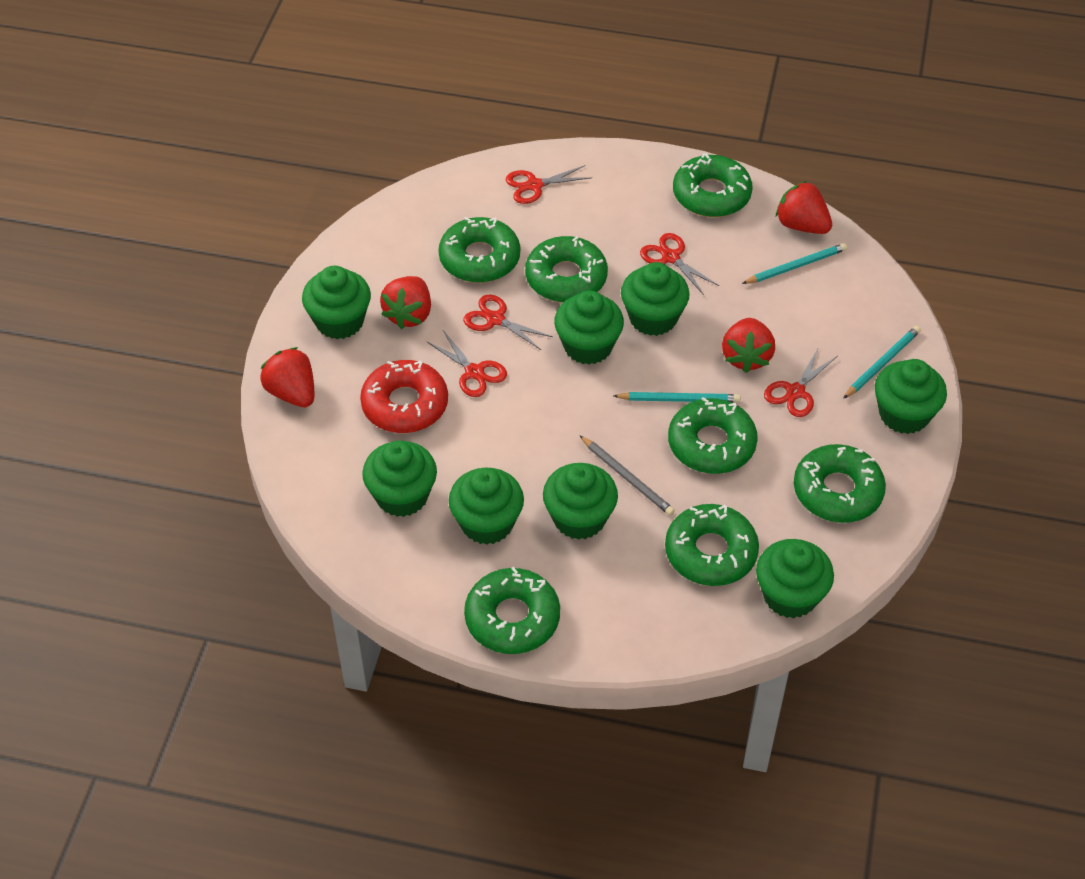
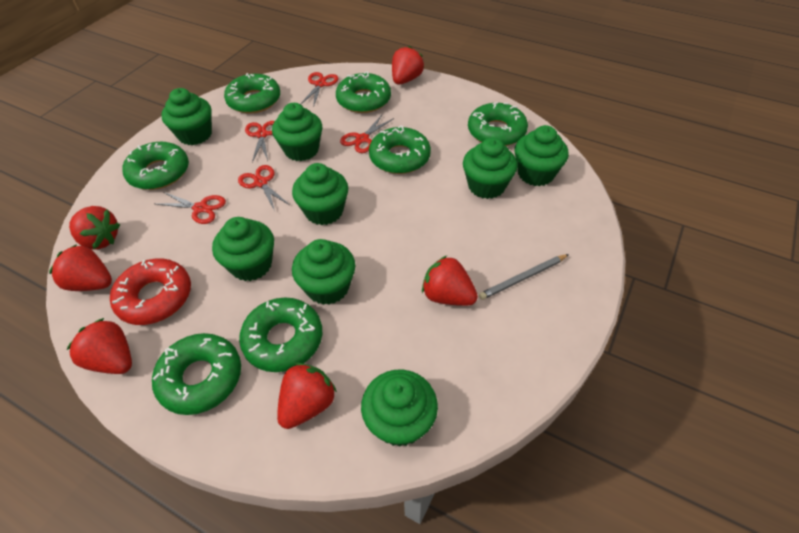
red strawberry: 4 -> 6
turquoise pencil: 3 -> 0

